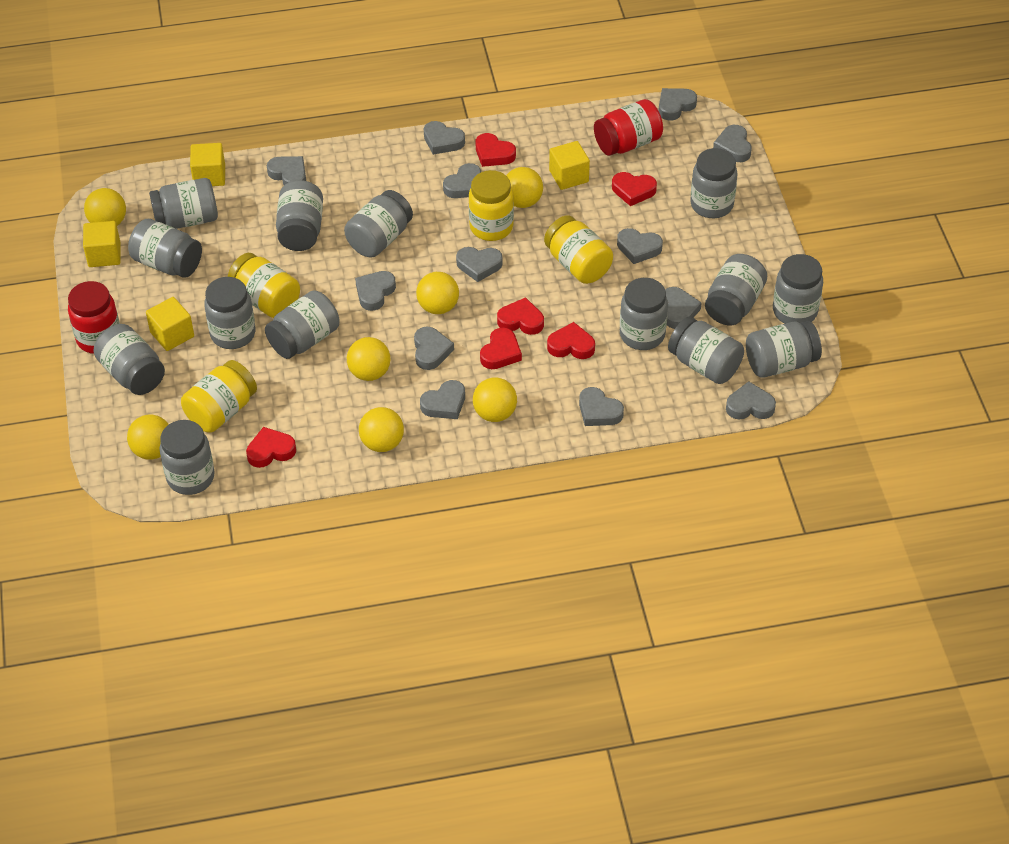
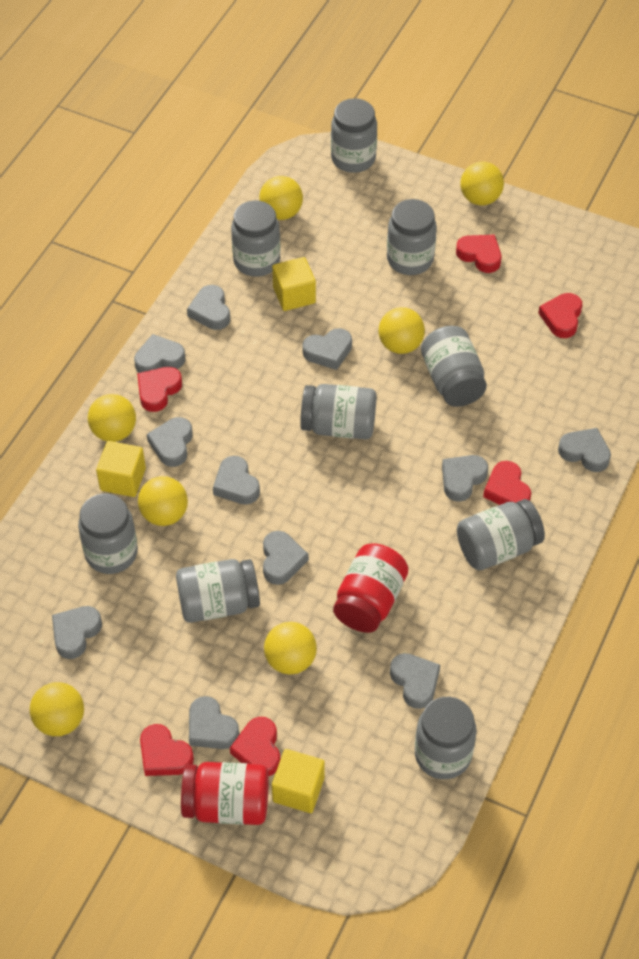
grey heart: 13 -> 11
grey jar: 14 -> 9
yellow cube: 4 -> 3
yellow jar: 4 -> 0

